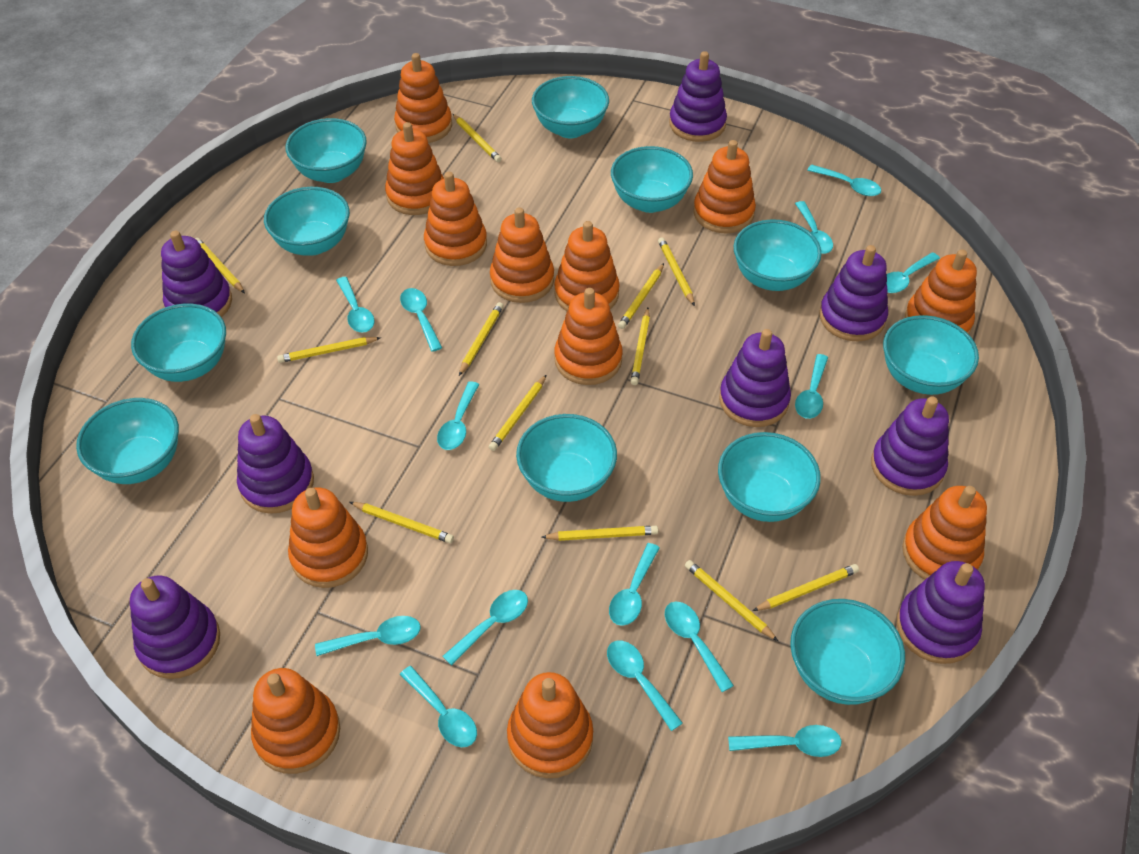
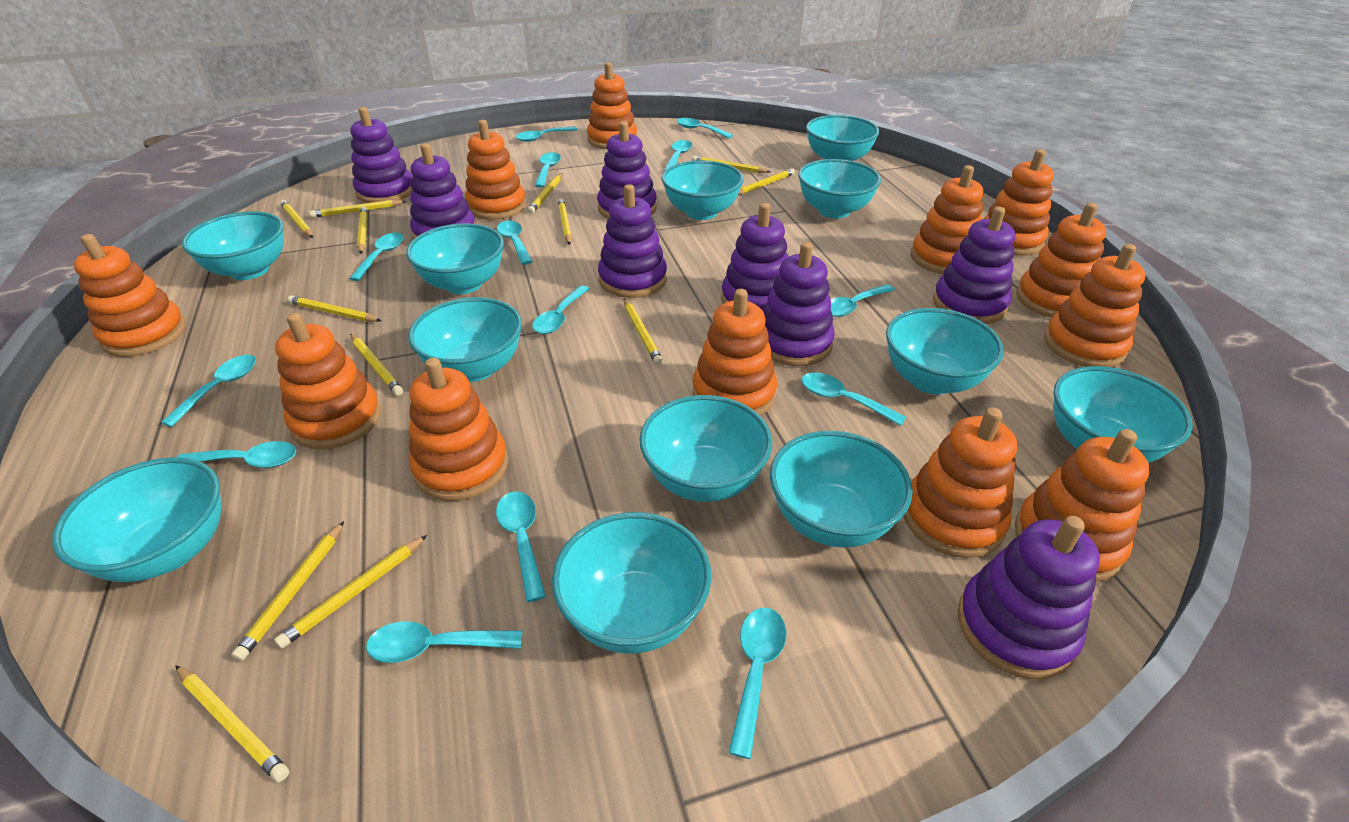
turquoise bowl: 11 -> 12
yellow pencil: 12 -> 13

